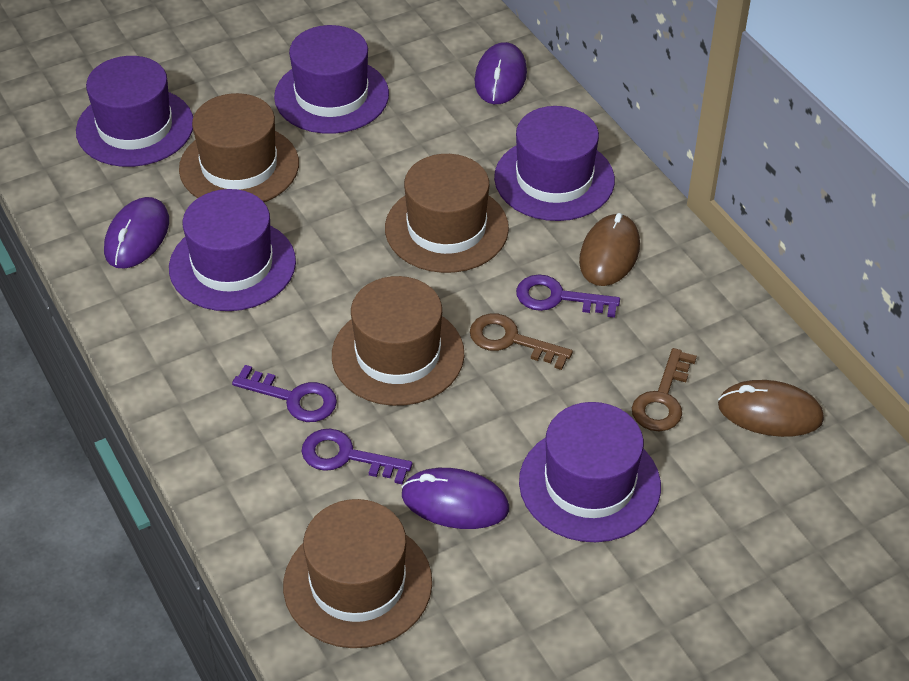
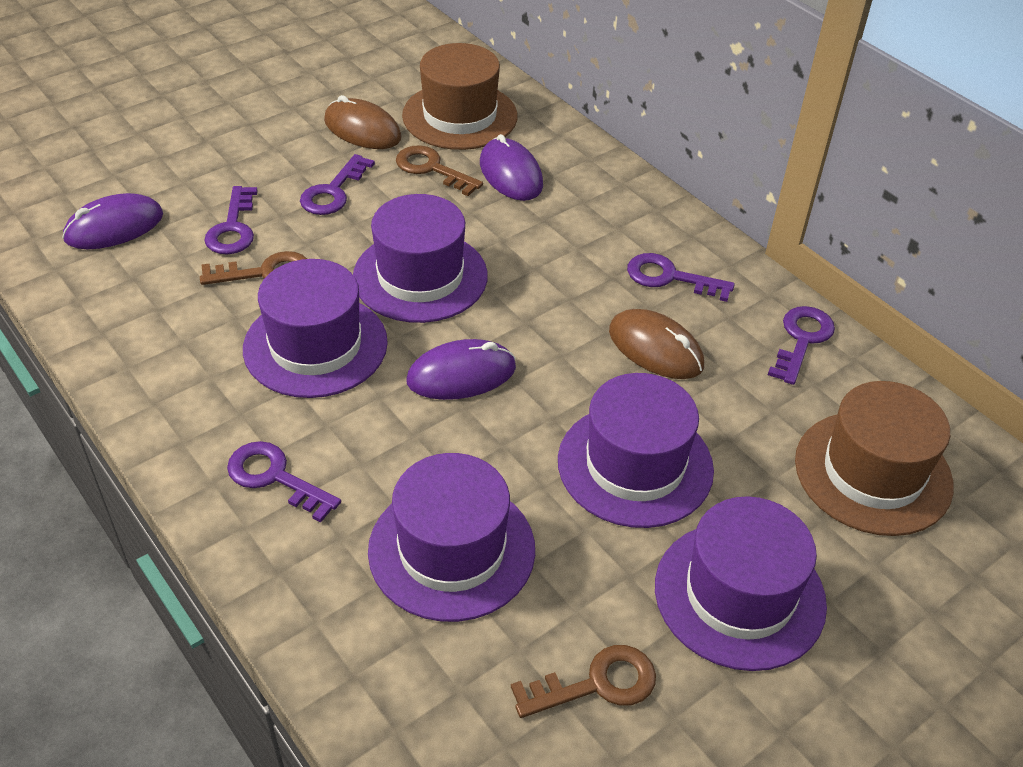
brown hat: 4 -> 2
brown key: 2 -> 3
purple key: 3 -> 5

